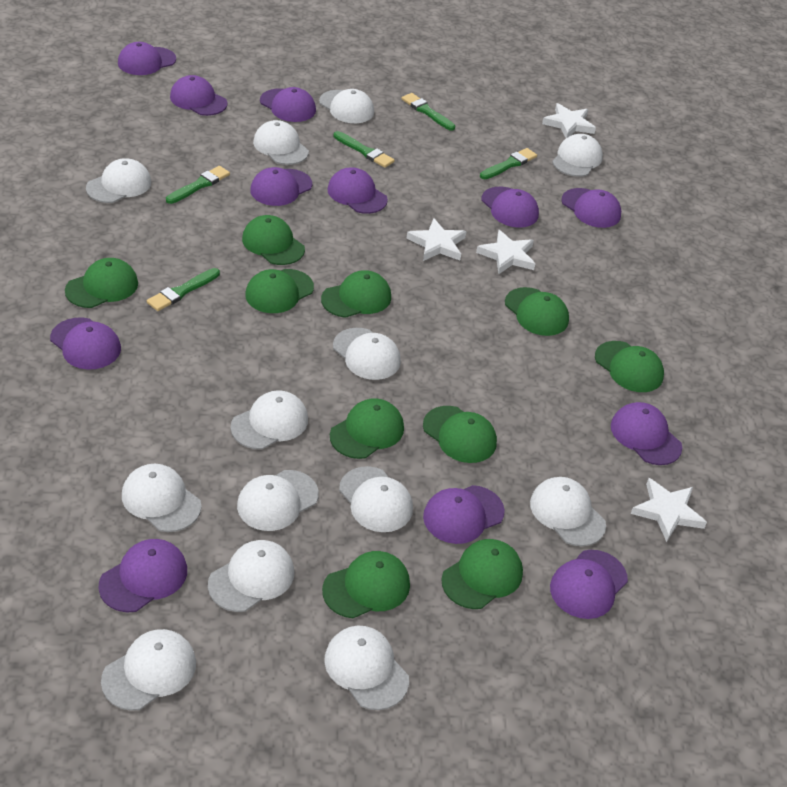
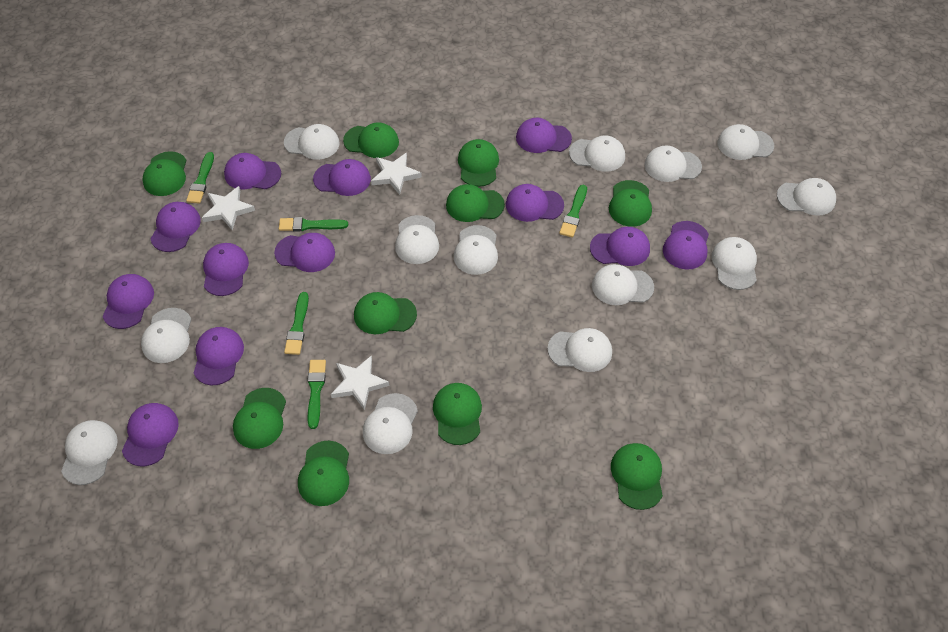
white star: 4 -> 3

